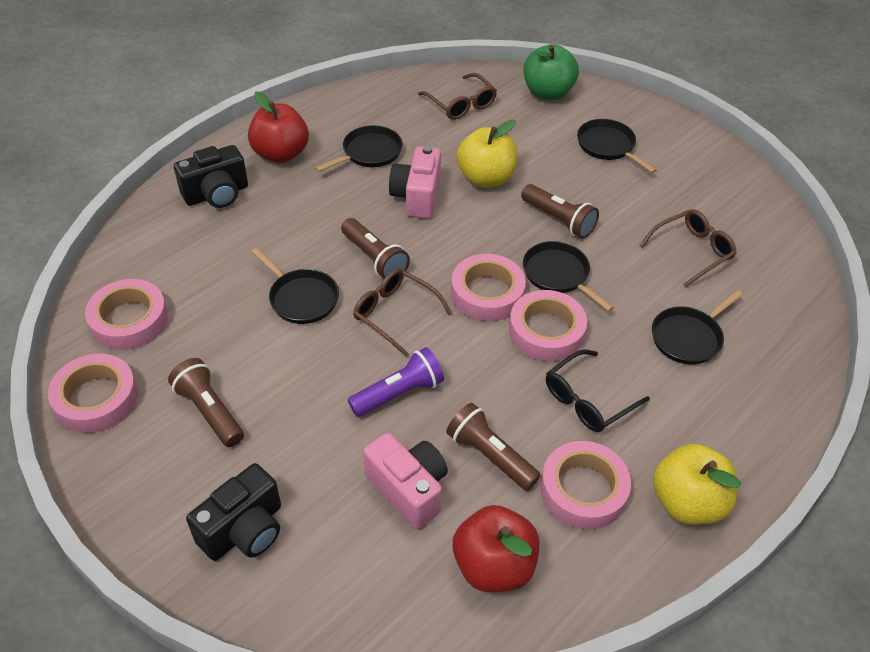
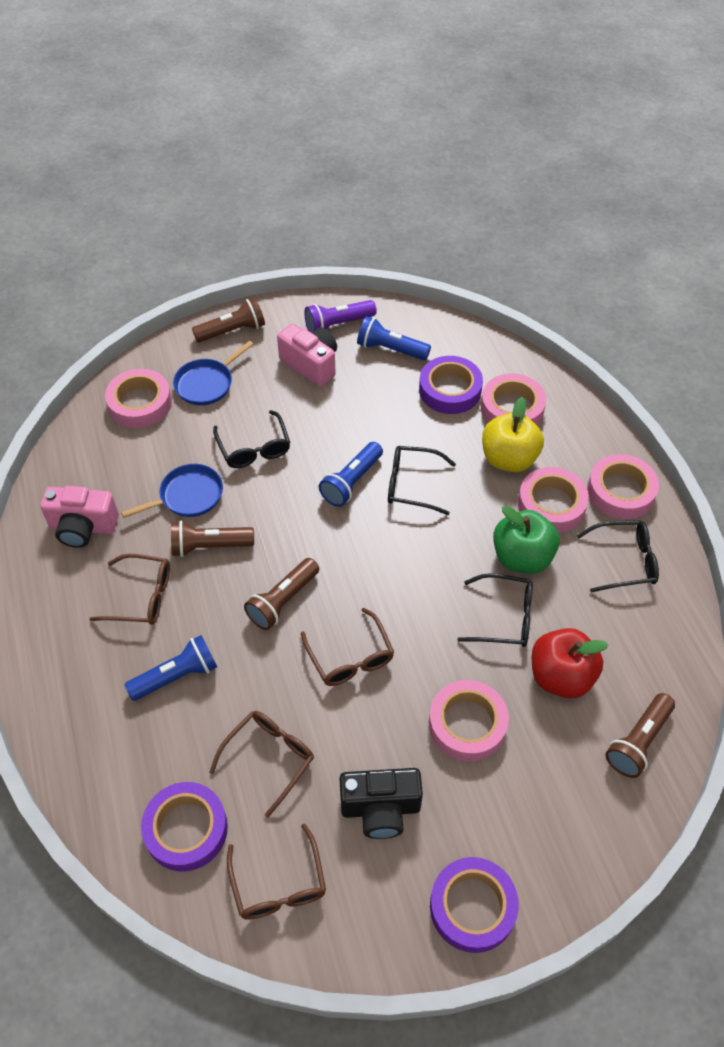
black camera: 2 -> 1
black glasses: 1 -> 4
black pan: 5 -> 0
blue flashlight: 0 -> 3
blue pan: 0 -> 2
brown glasses: 3 -> 4
purple tape: 0 -> 3
red apple: 2 -> 1
yellow apple: 2 -> 1

